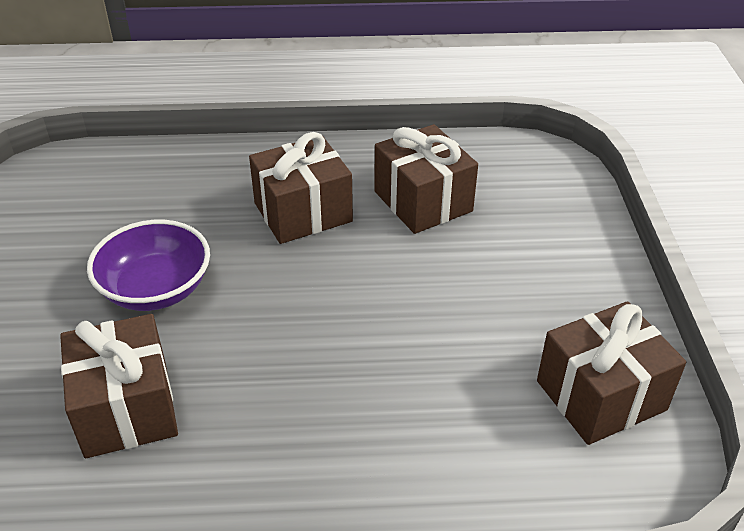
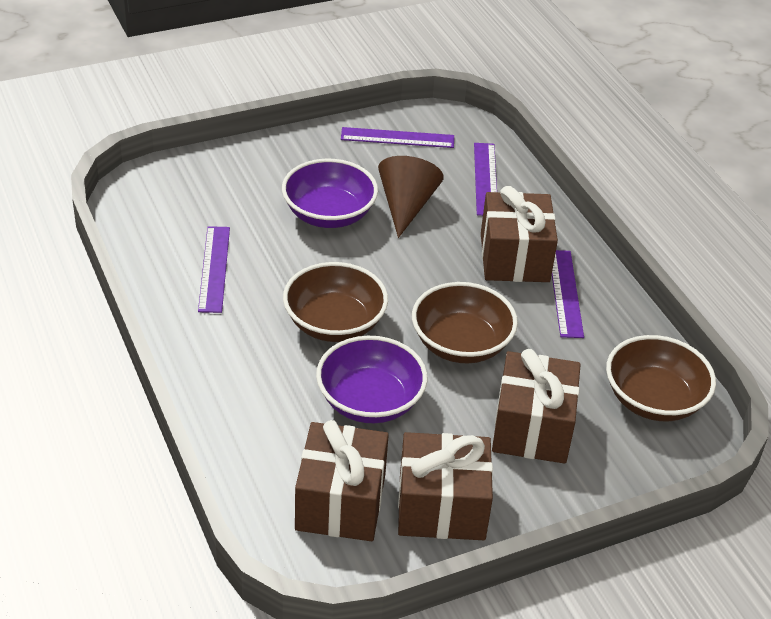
brown bowl: 0 -> 3
brown cone: 0 -> 1
purple bowl: 1 -> 2
purple ruler: 0 -> 4

